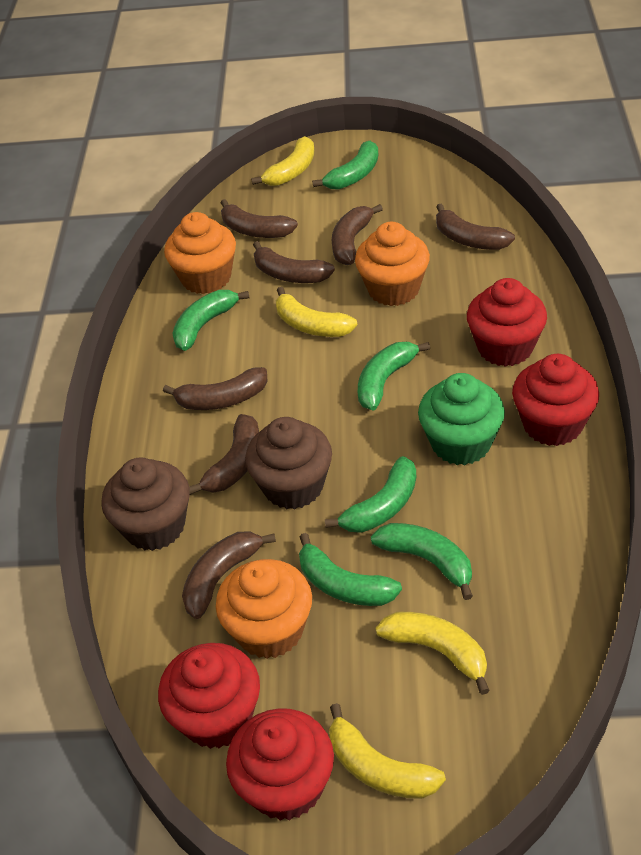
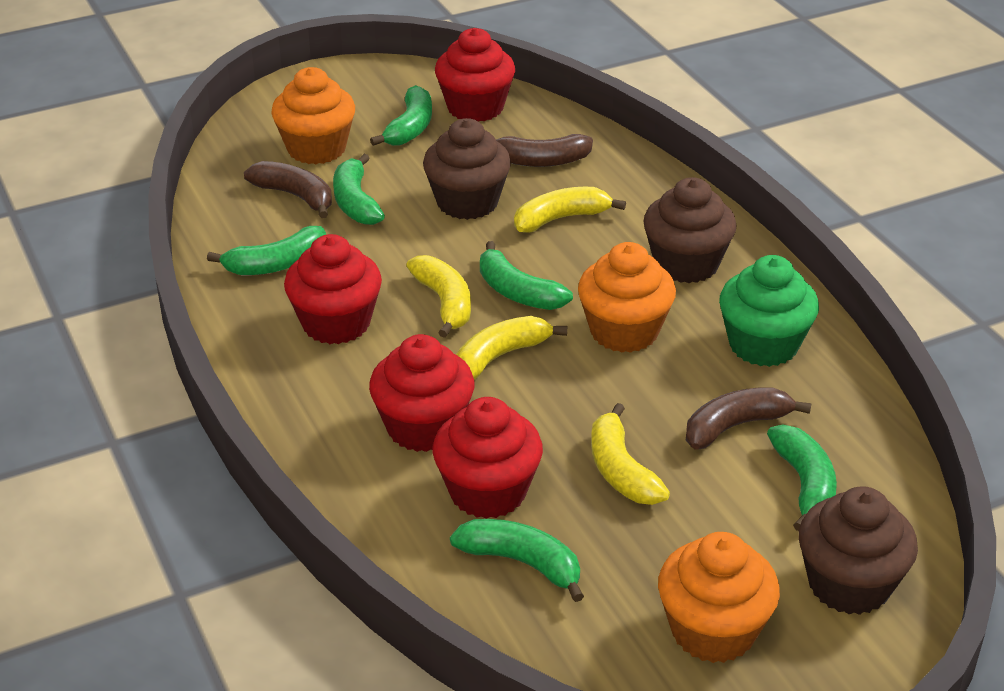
brown banana: 7 -> 3
brown cupcake: 2 -> 3

